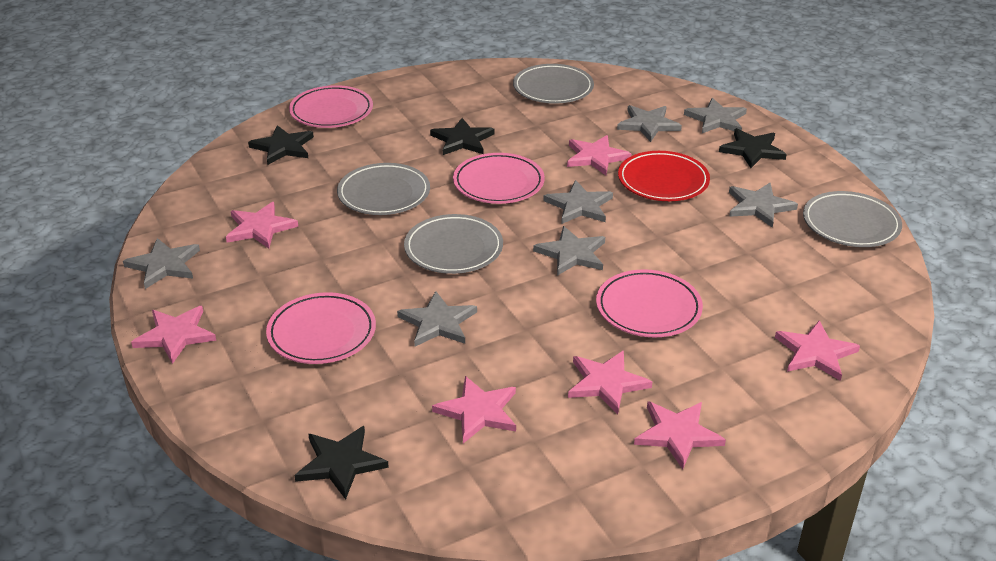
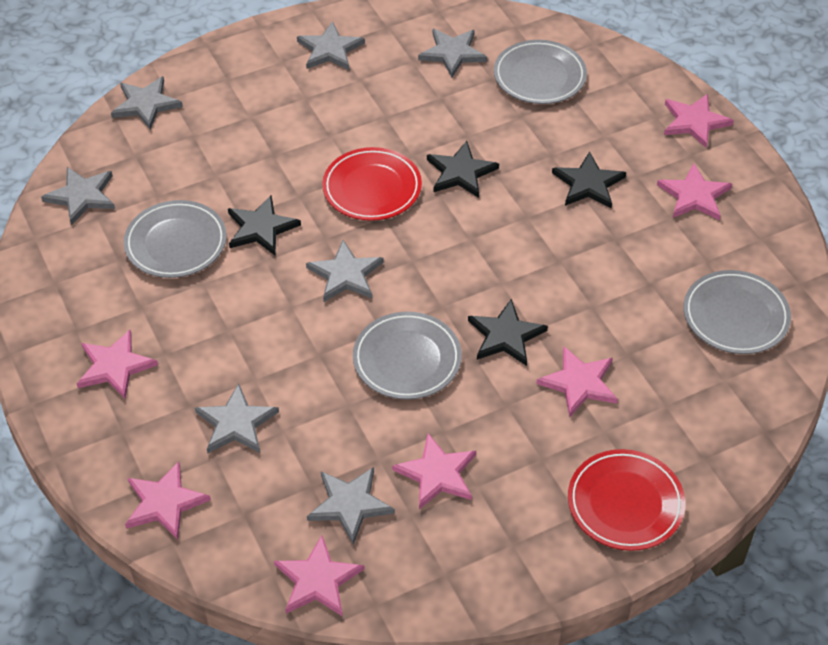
pink plate: 4 -> 0
red plate: 1 -> 2

